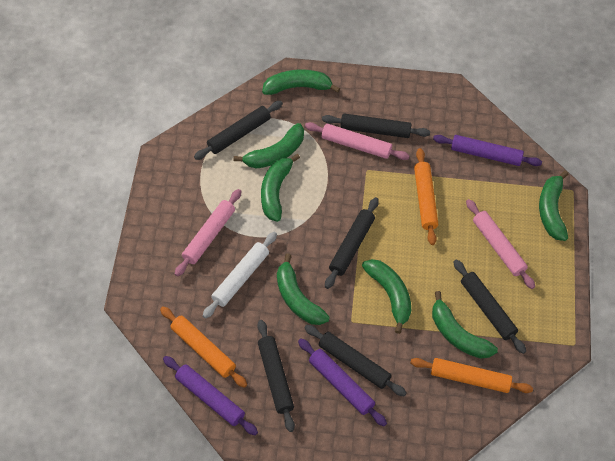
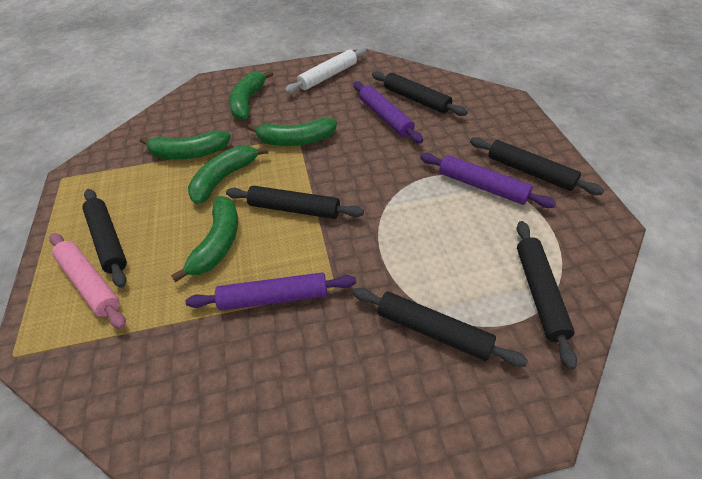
green banana: 7 -> 5
orange rolling pin: 3 -> 0
pink rolling pin: 3 -> 1

